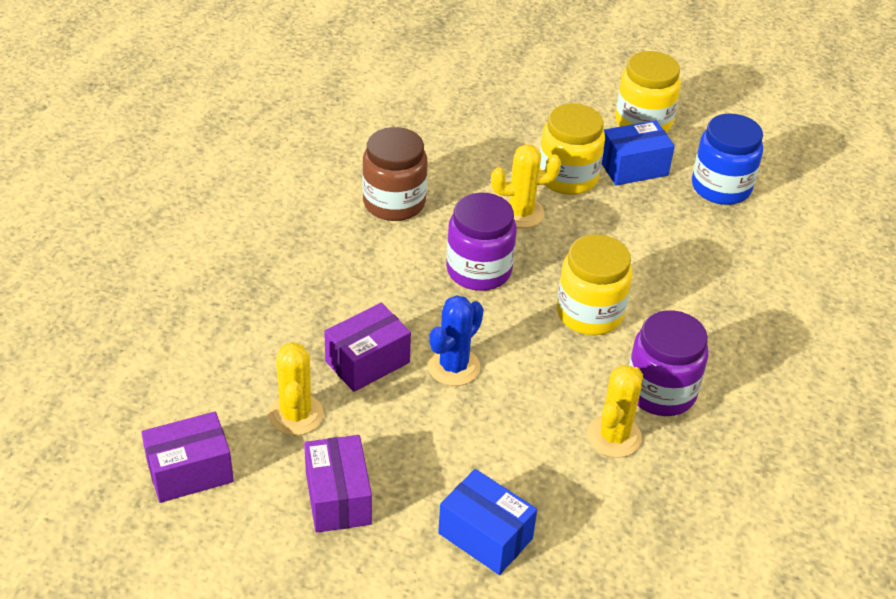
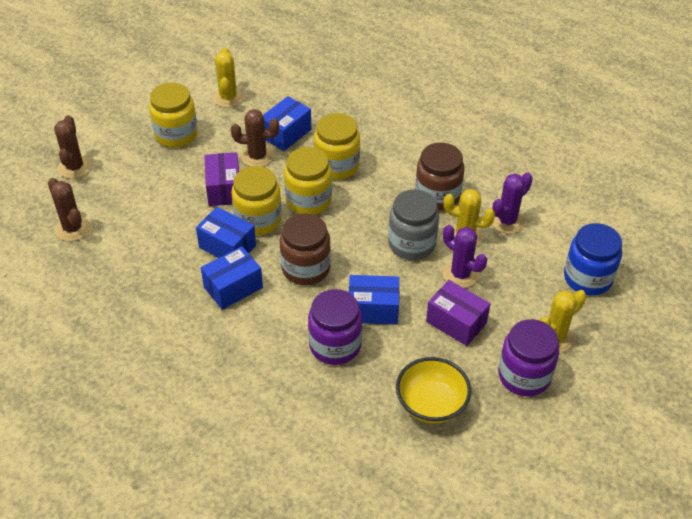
blue box: 2 -> 4
blue cactus: 1 -> 0
brown cactus: 0 -> 3
brown jar: 1 -> 2
grey jar: 0 -> 1
purple box: 3 -> 2
purple cactus: 0 -> 2
yellow bowl: 0 -> 1
yellow jar: 3 -> 4

